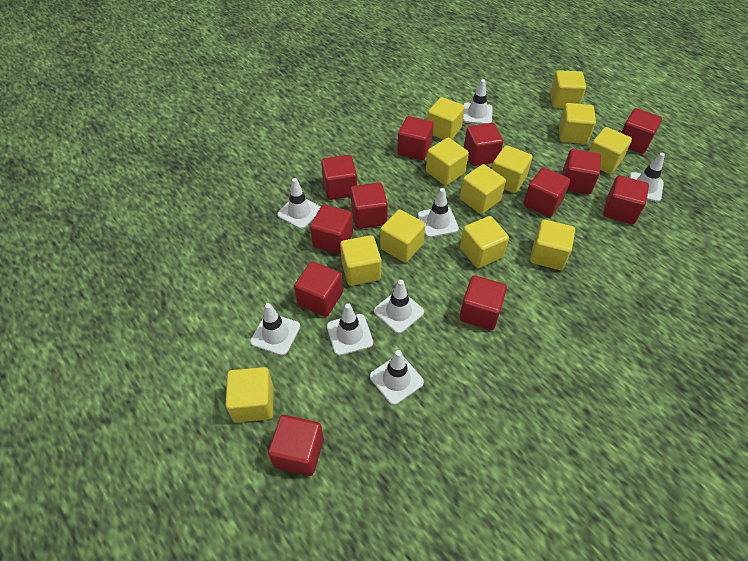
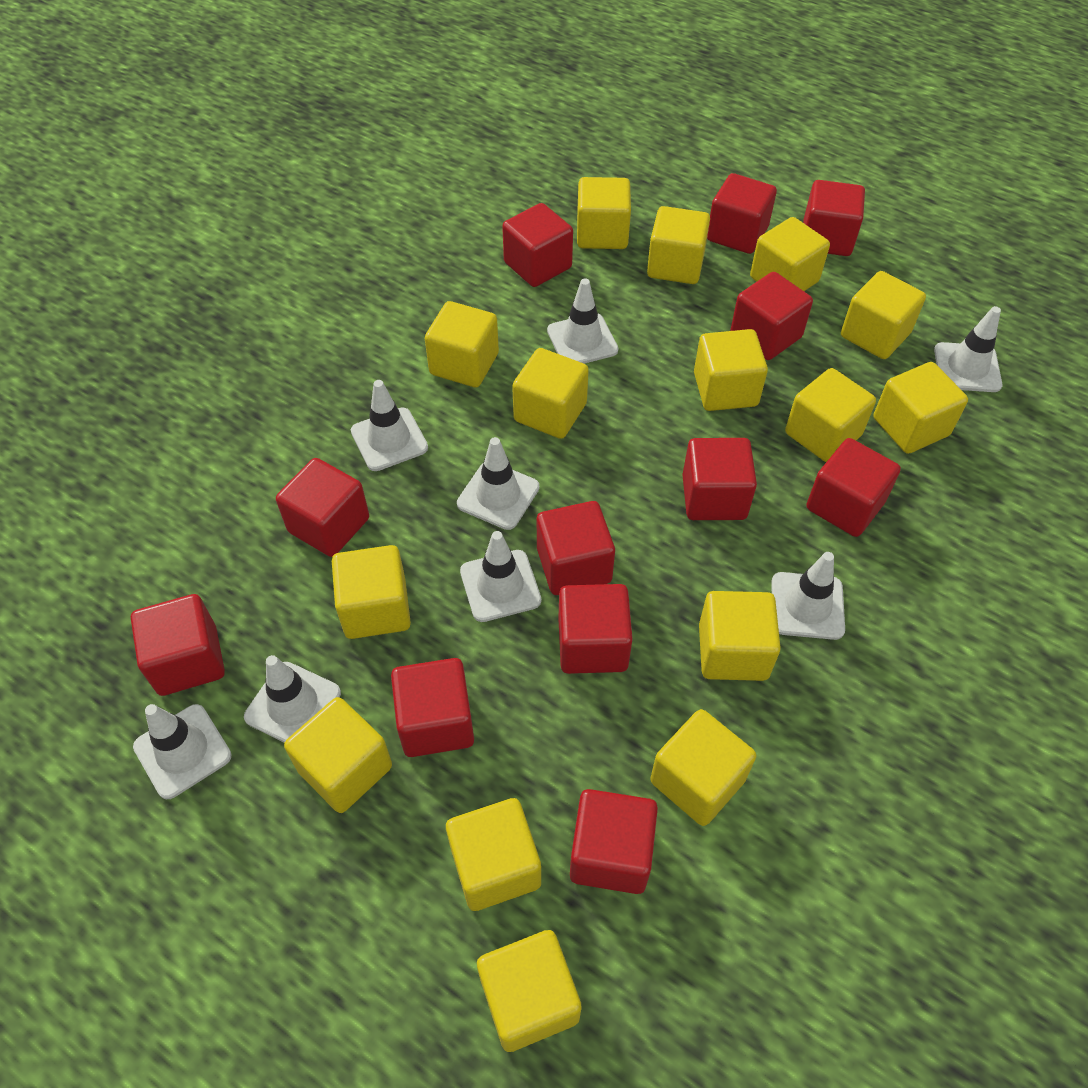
yellow cube: 12 -> 15

